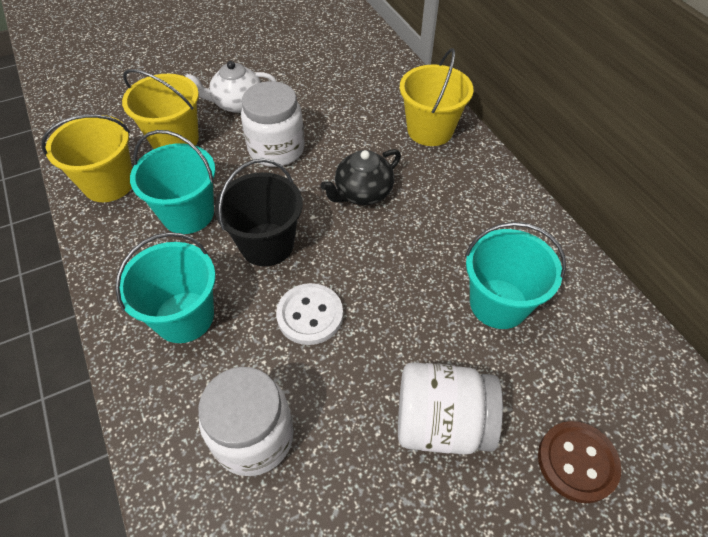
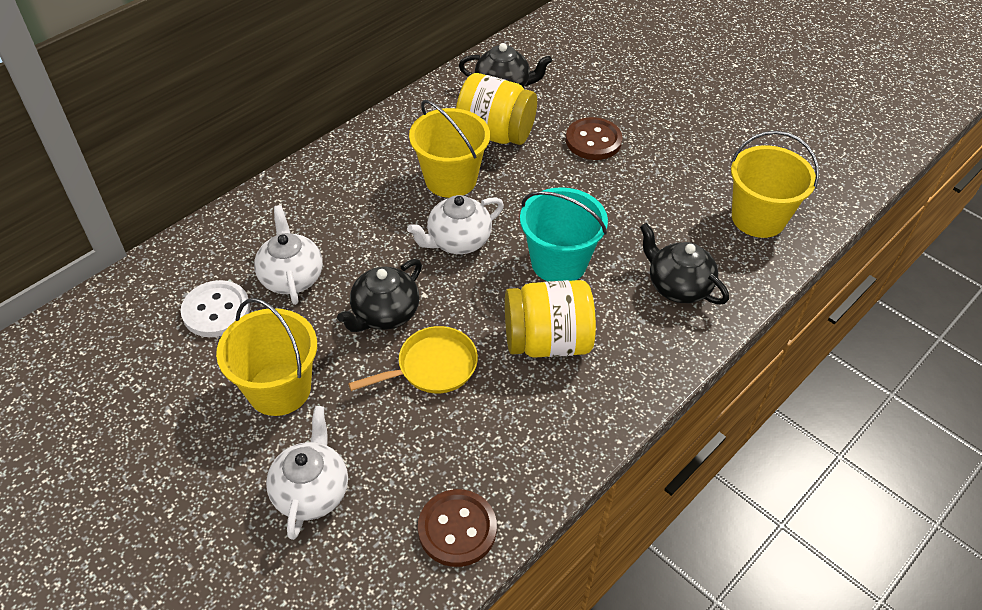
black bucket: 1 -> 0
black teapot: 1 -> 3
brown button: 1 -> 2
turquoise bucket: 3 -> 1
white jar: 3 -> 0
white teapot: 1 -> 3
yellow jar: 0 -> 2
yellow pan: 0 -> 1

